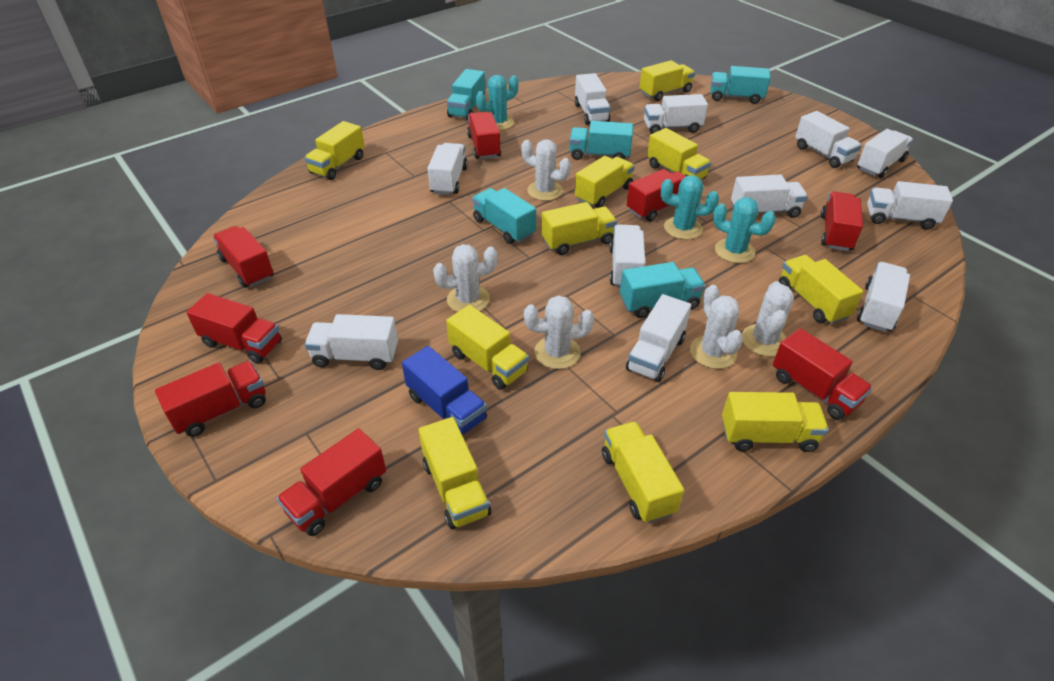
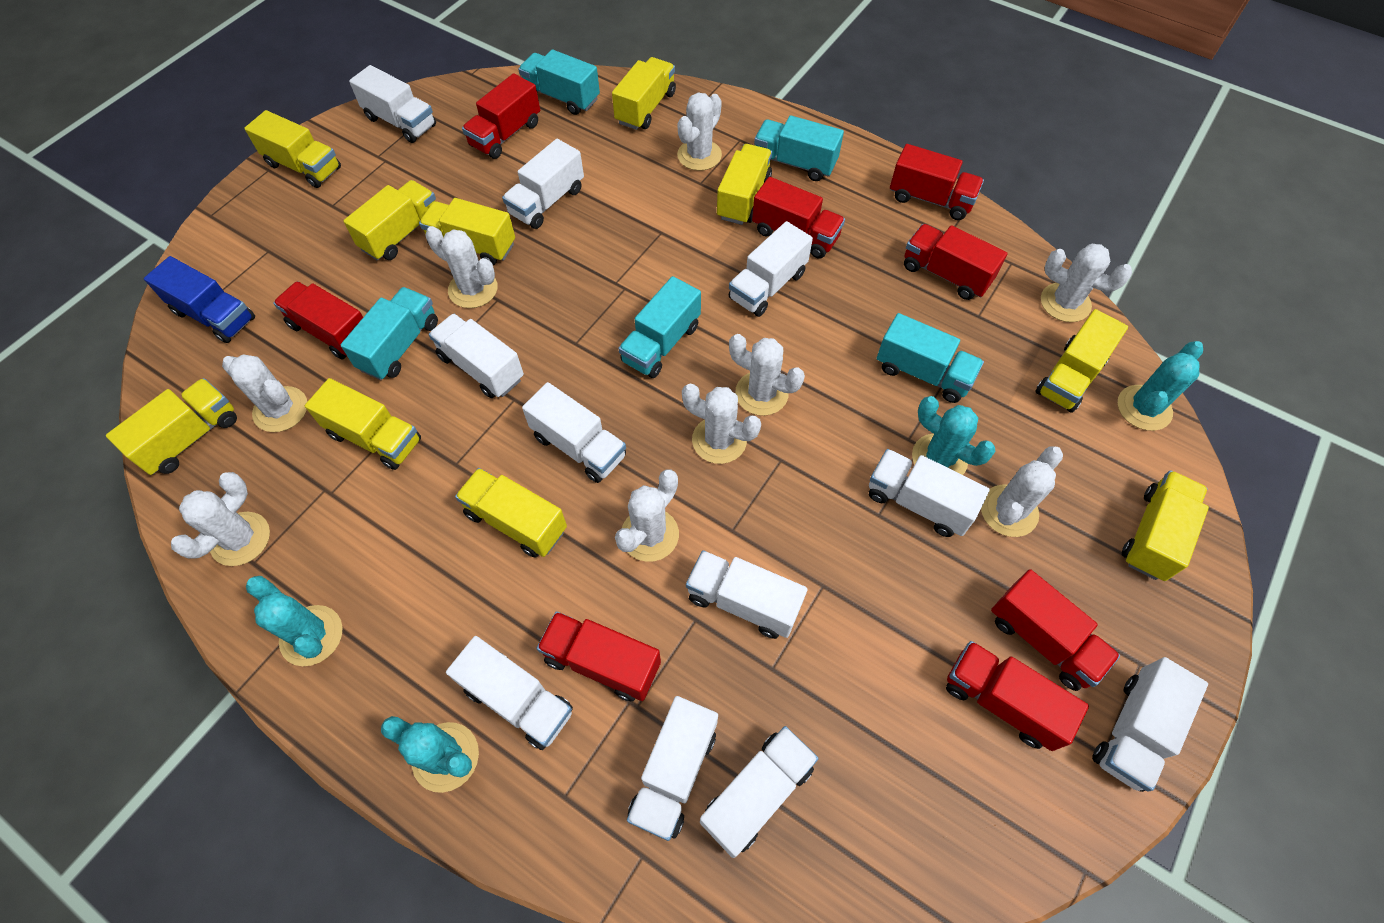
turquoise cactus: 3 -> 4
white cactus: 5 -> 9

